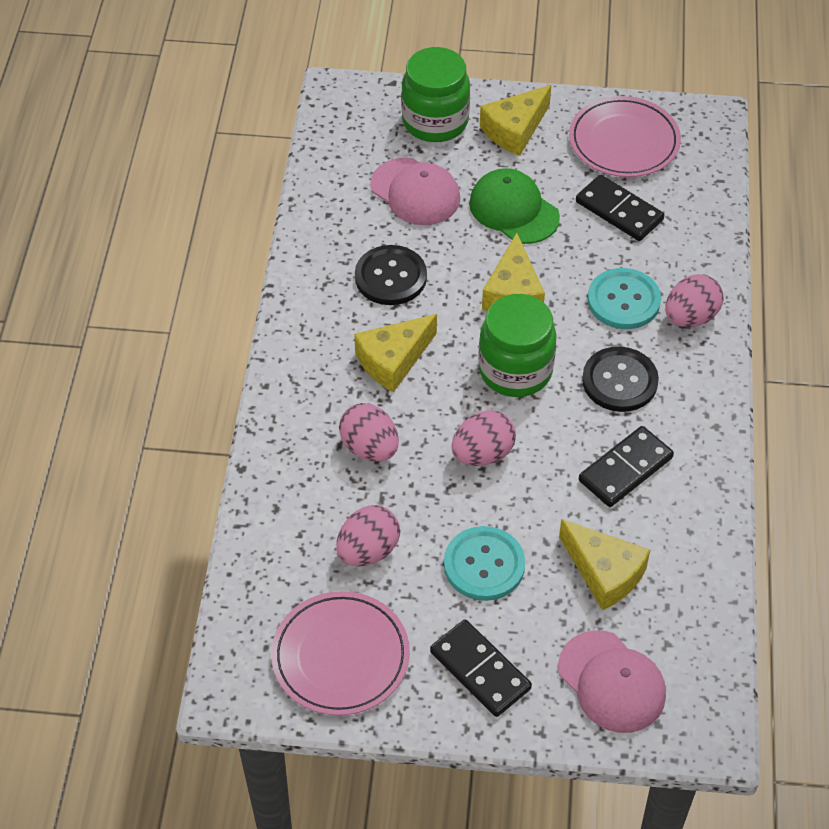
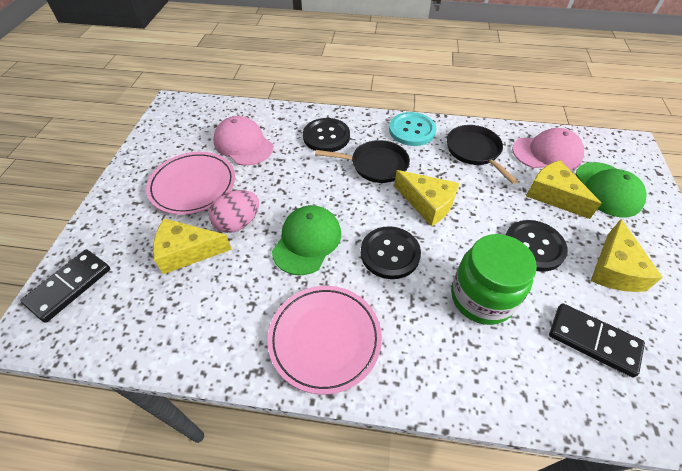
black button: 2 -> 3
black domino: 3 -> 2
black pan: 0 -> 2
green cap: 1 -> 2
green jar: 2 -> 1
pink egg: 4 -> 1
turquoise button: 2 -> 1

